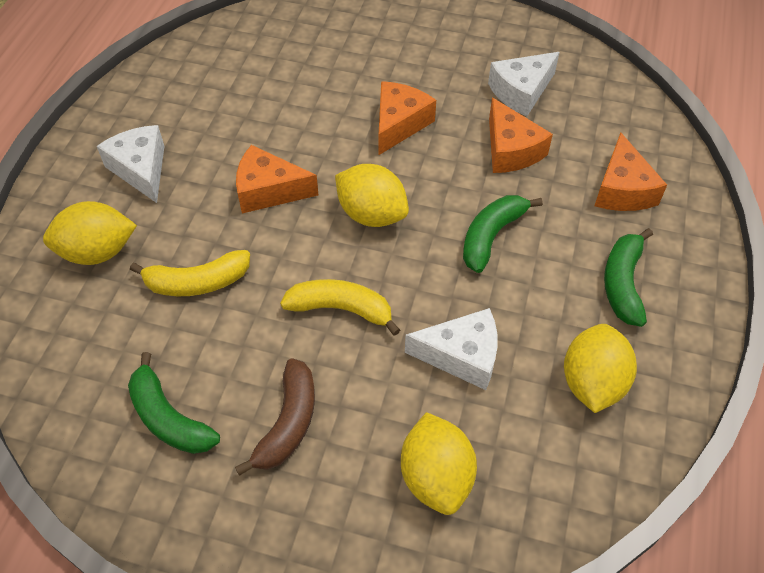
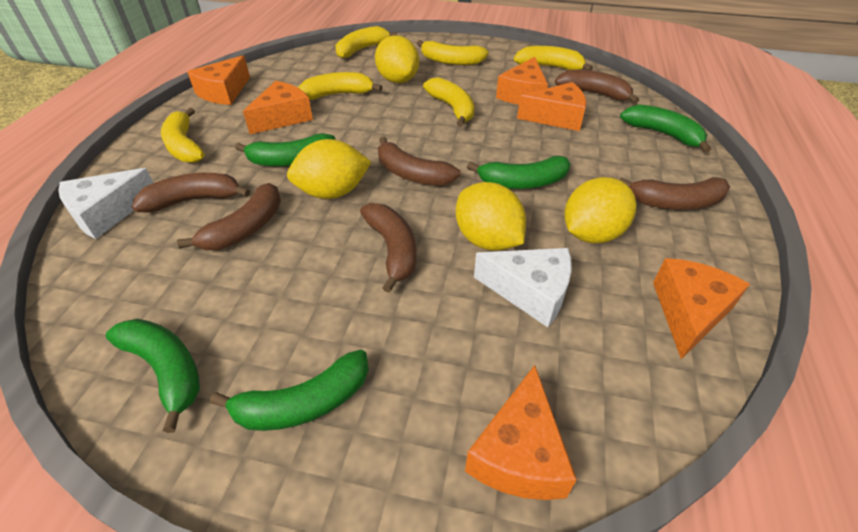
brown banana: 1 -> 6
green banana: 3 -> 5
orange cheese: 4 -> 6
white cheese: 3 -> 2
yellow banana: 2 -> 6

